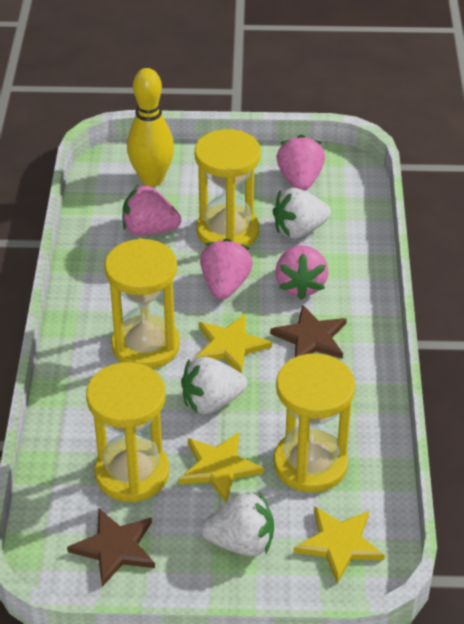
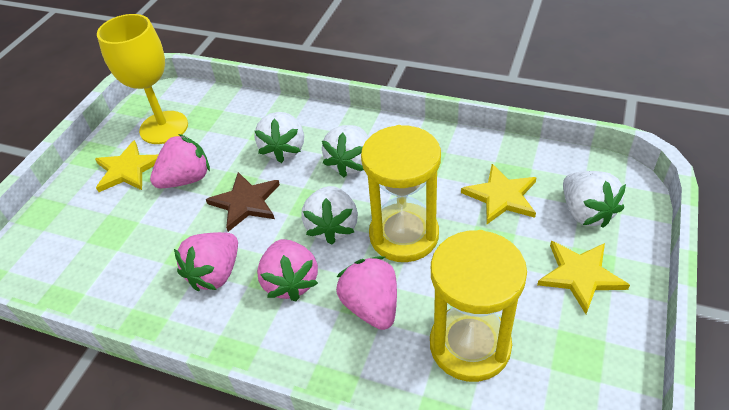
brown star: 2 -> 1
white strawberry: 3 -> 4
yellow bowling pin: 1 -> 0
yellow goblet: 0 -> 1
yellow hourglass: 4 -> 2

